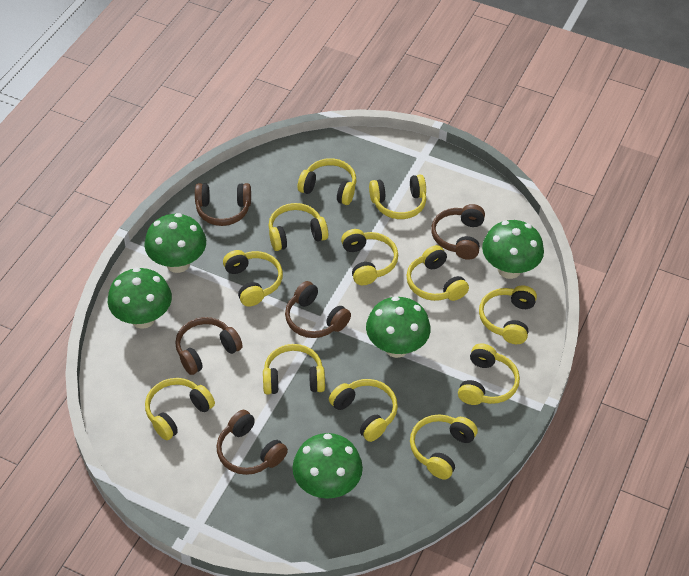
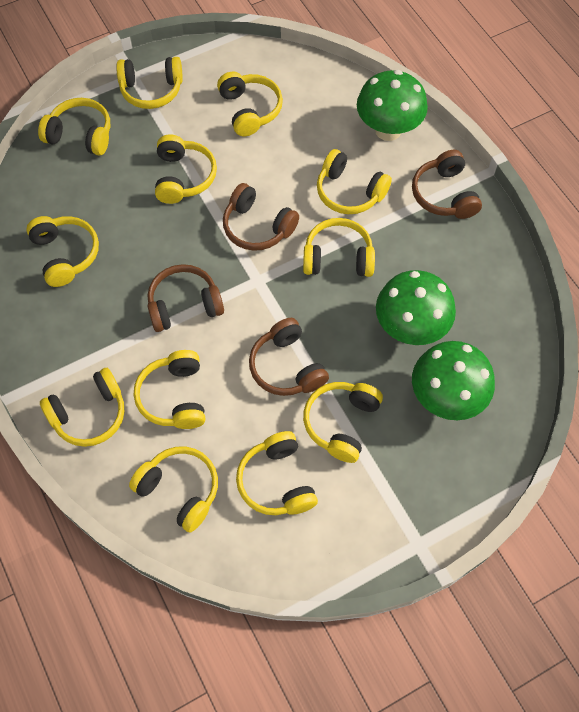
brown headphones: 5 -> 4
green mushroom: 5 -> 3

